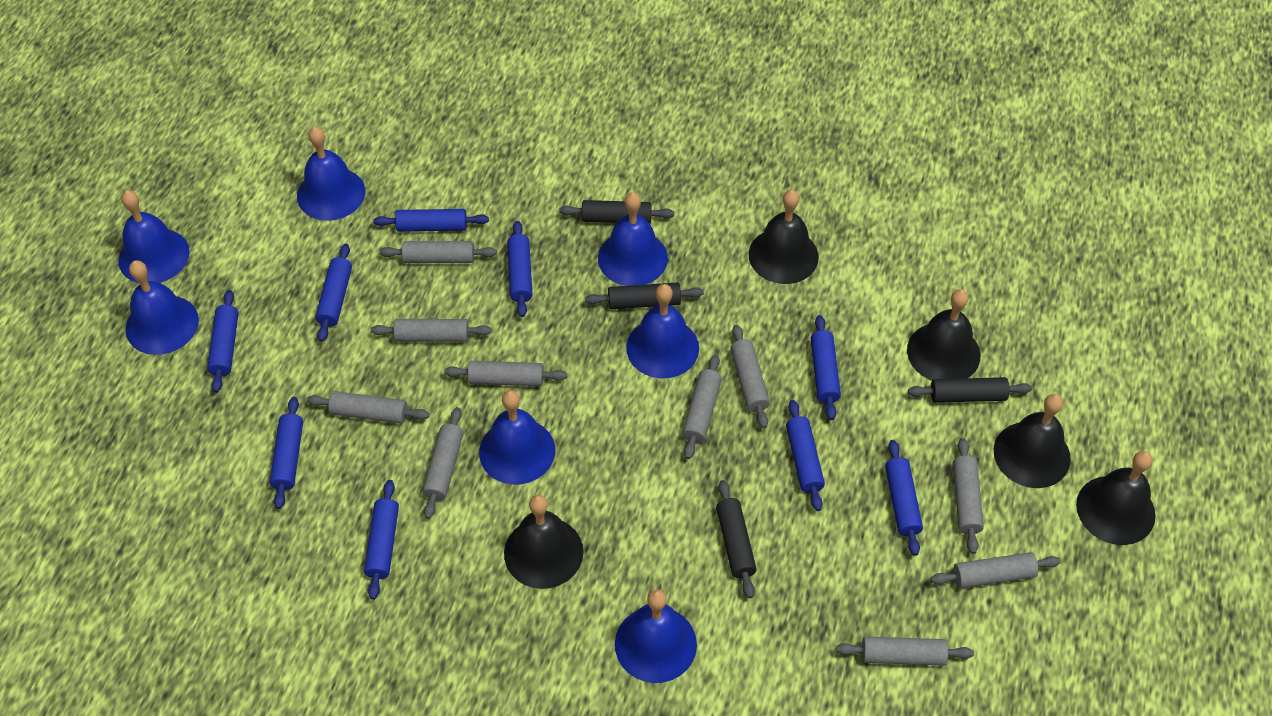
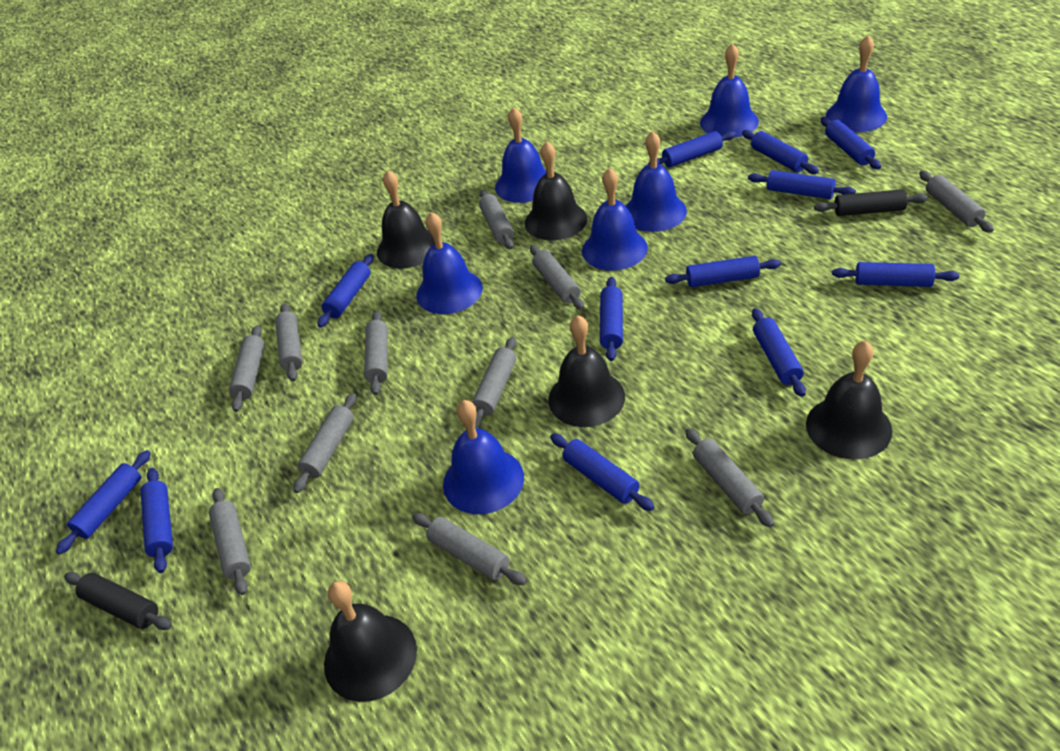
black rolling pin: 4 -> 2
blue rolling pin: 9 -> 12
grey rolling pin: 10 -> 11

